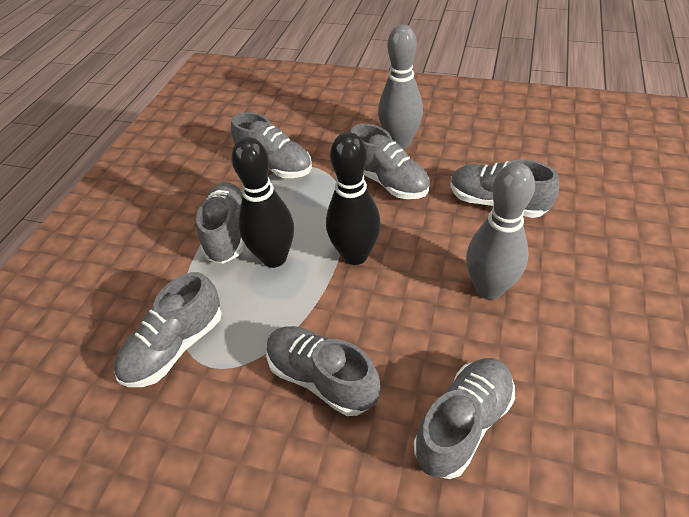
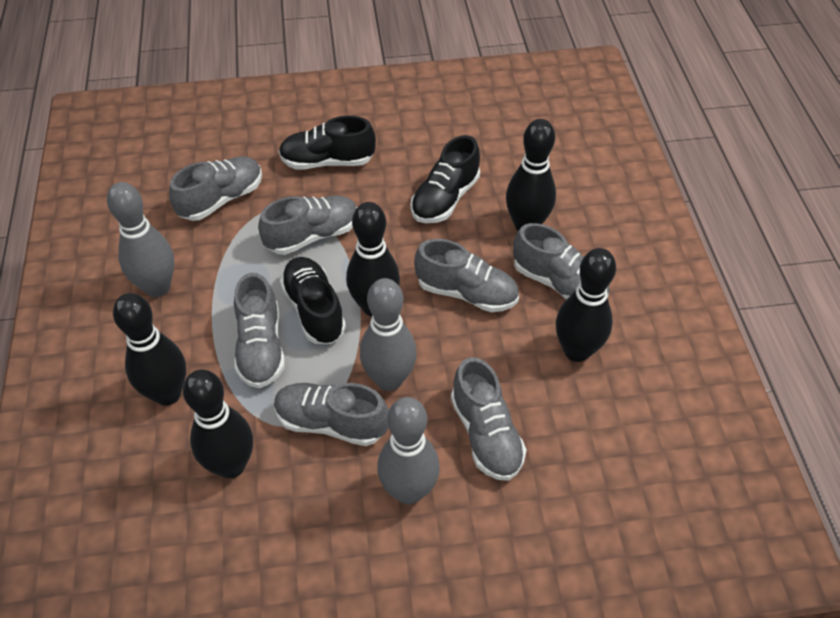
black bowling pin: 2 -> 5
black shoe: 0 -> 3
grey bowling pin: 2 -> 3

